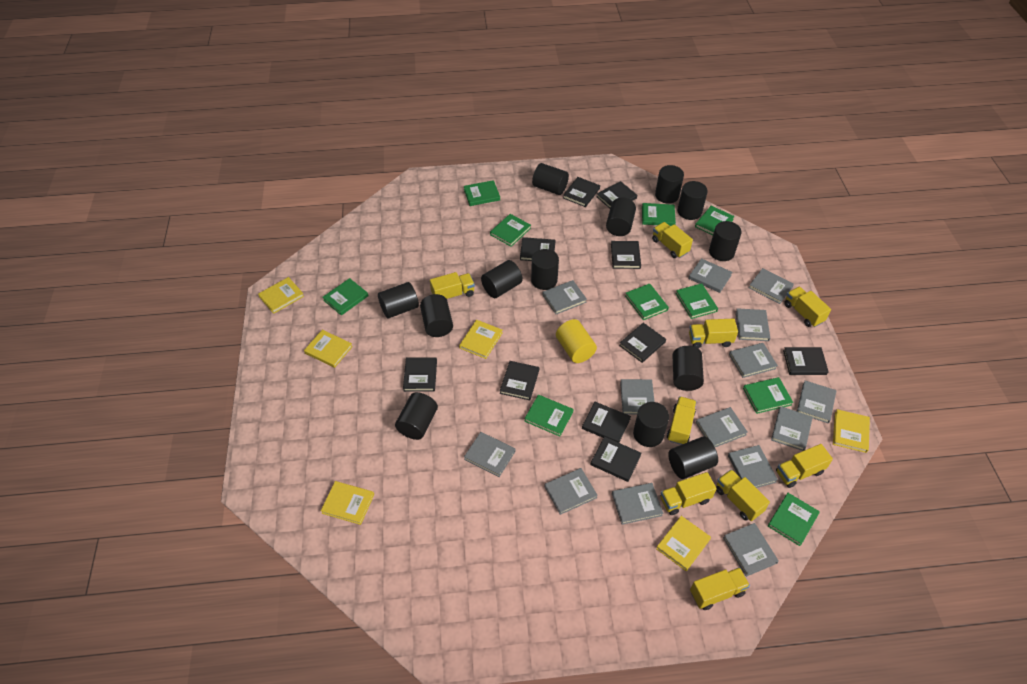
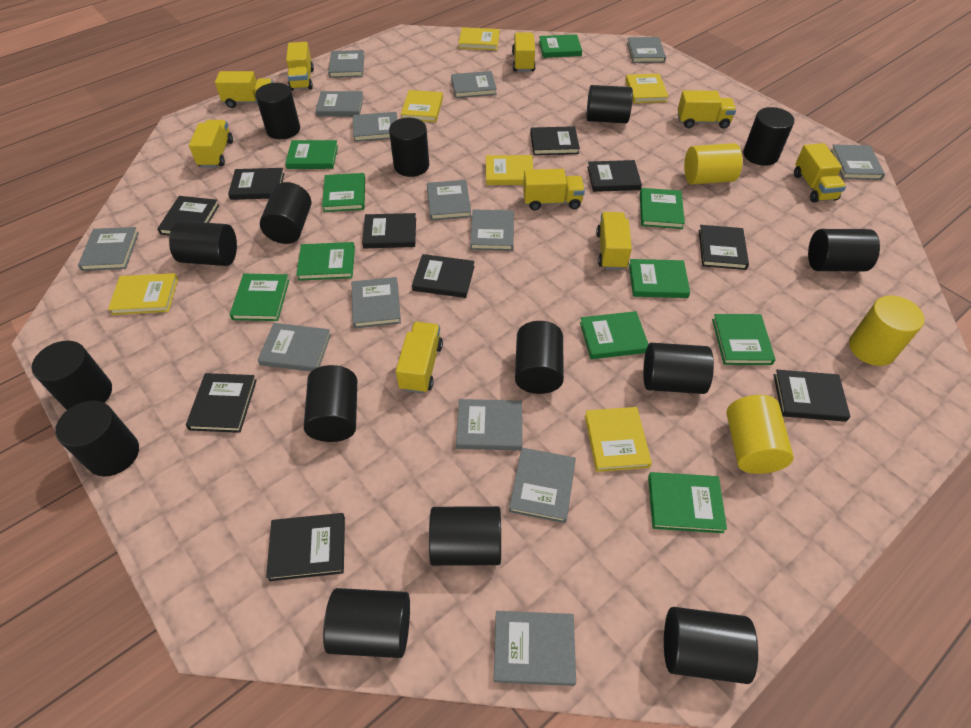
black cylinder: 13 -> 15
yellow cylinder: 1 -> 3

